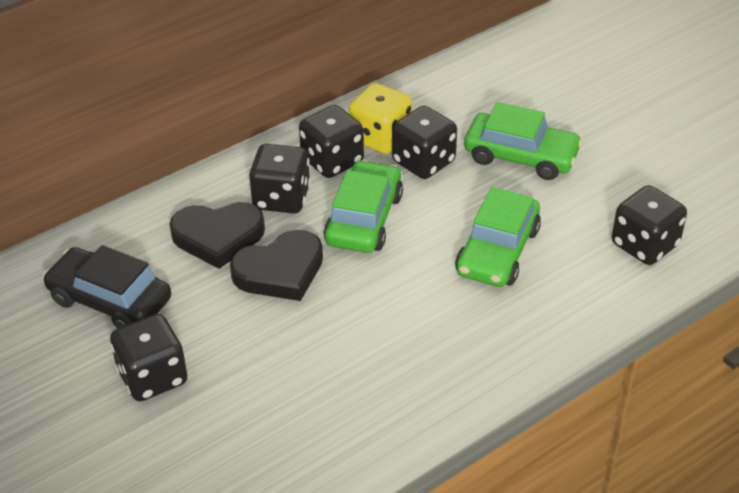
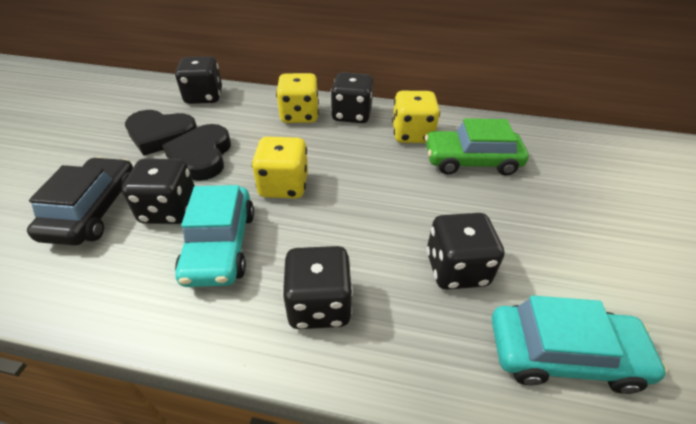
green car: 3 -> 1
turquoise car: 0 -> 2
yellow dice: 1 -> 3

